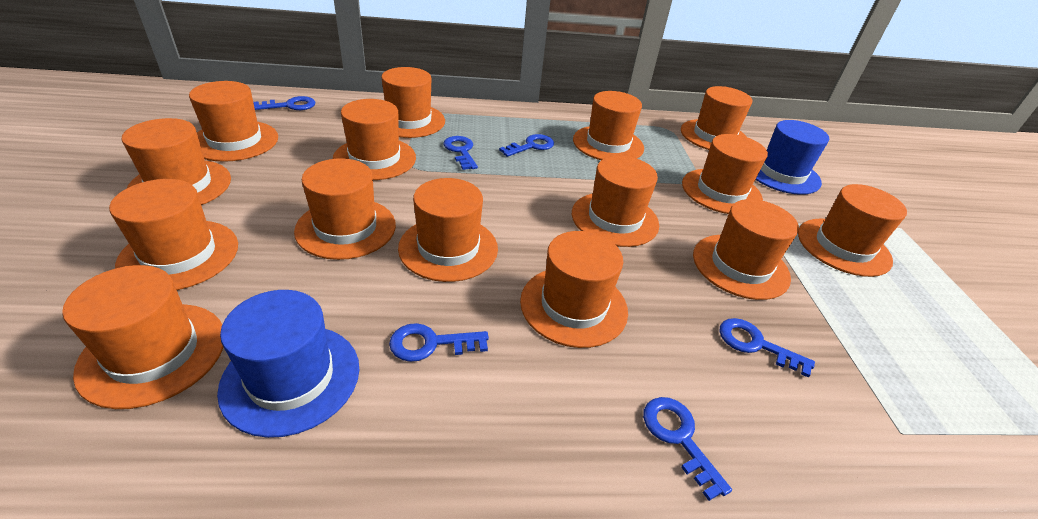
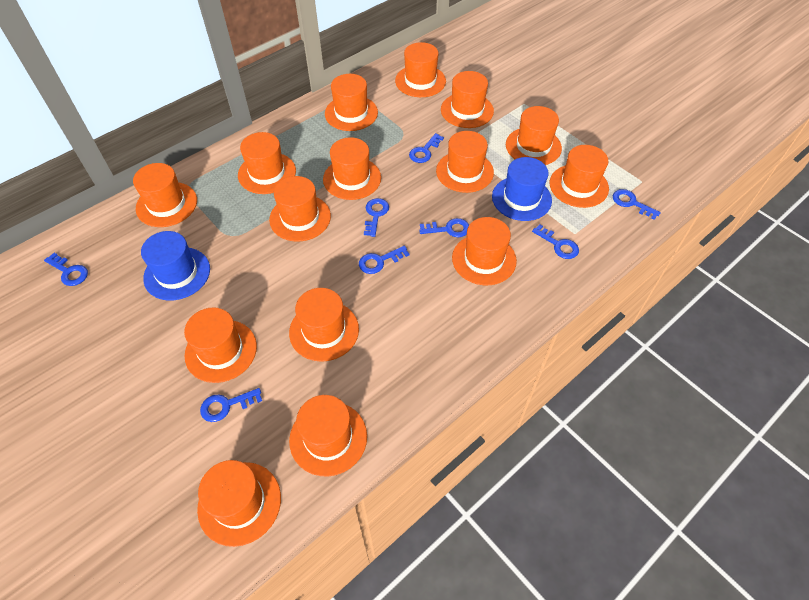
blue key: 6 -> 8

